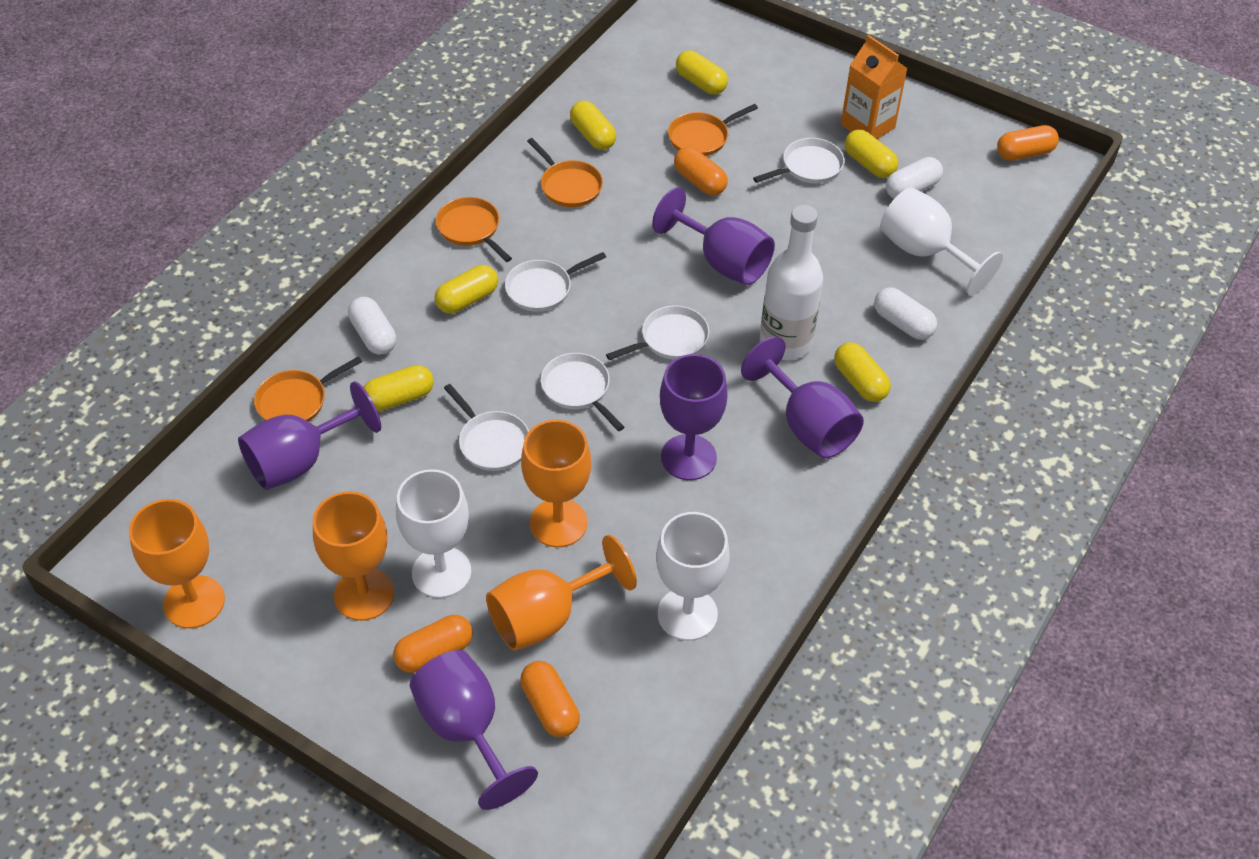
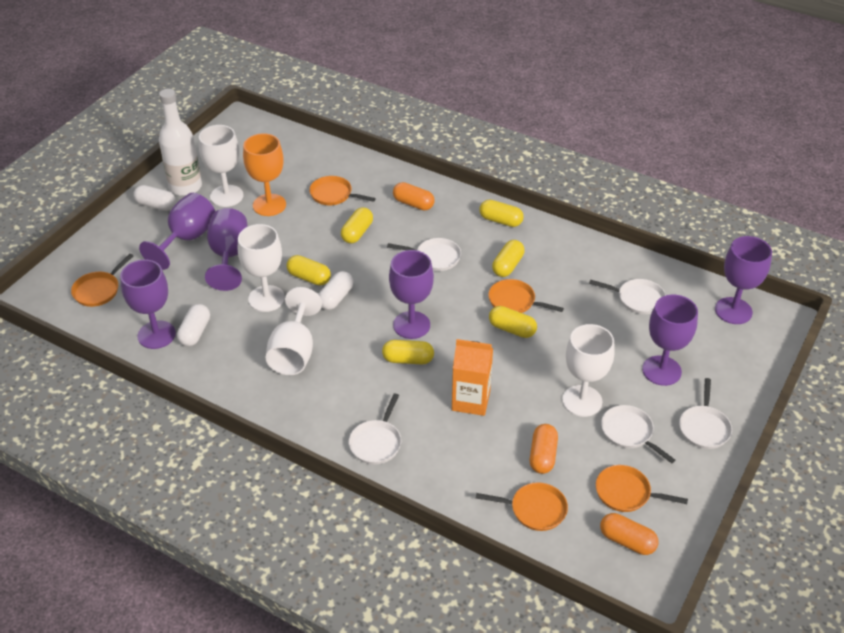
orange capsule: 4 -> 3
orange goblet: 4 -> 1
orange pan: 4 -> 5
purple goblet: 5 -> 6
white goblet: 3 -> 4

